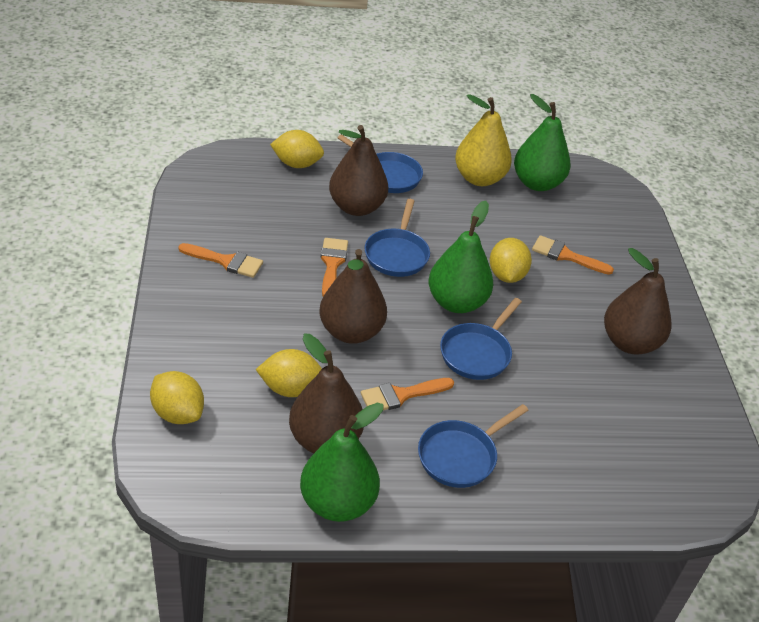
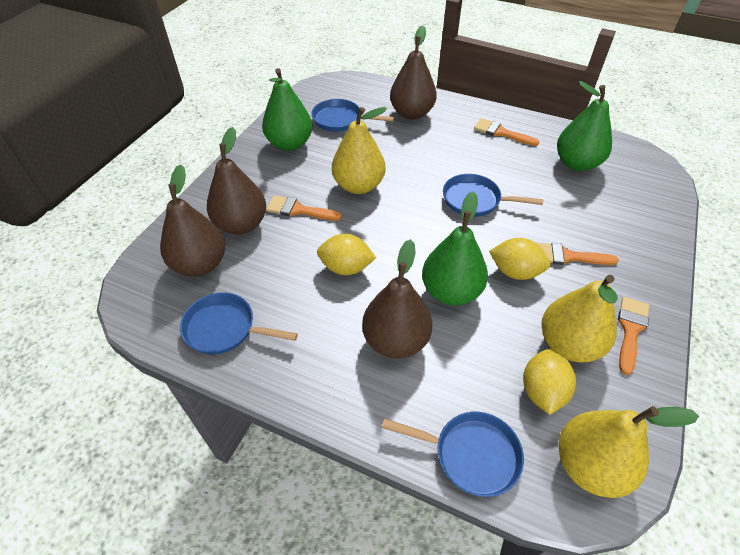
yellow lemon: 4 -> 3
yellow pear: 1 -> 3

